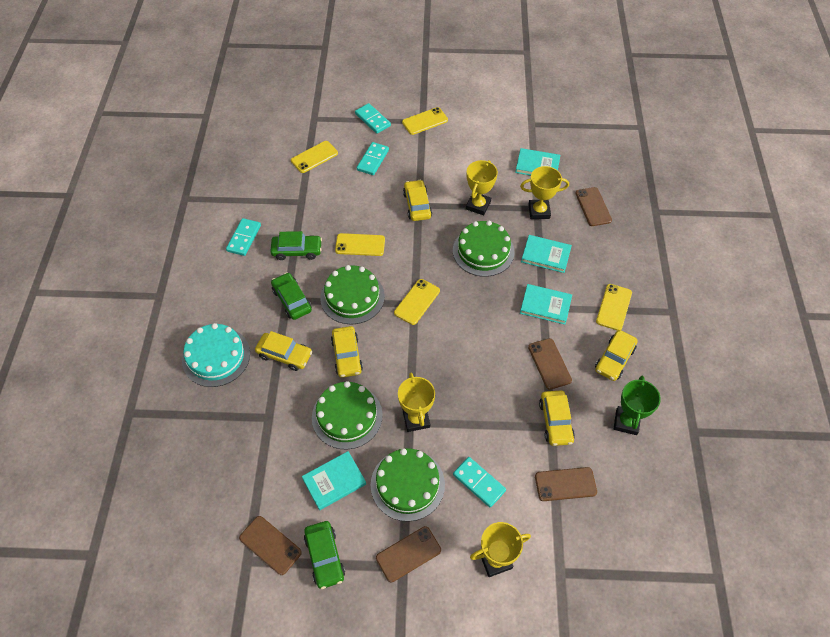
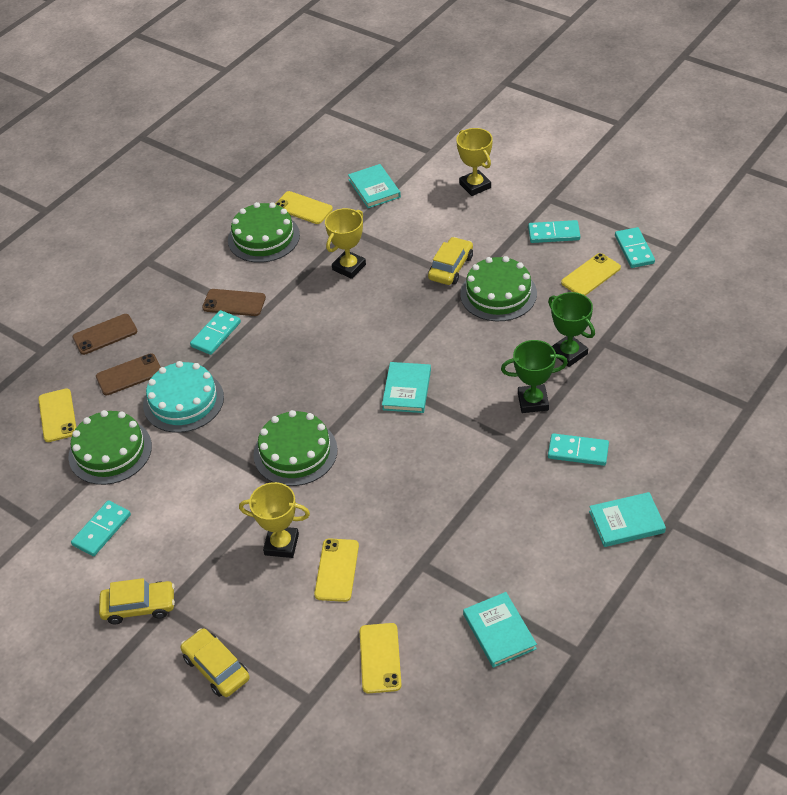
brown phone: 5 -> 3
green car: 3 -> 0
green trophy: 1 -> 2
turquoise domino: 4 -> 5
yellow car: 5 -> 3
yellow trophy: 4 -> 3

